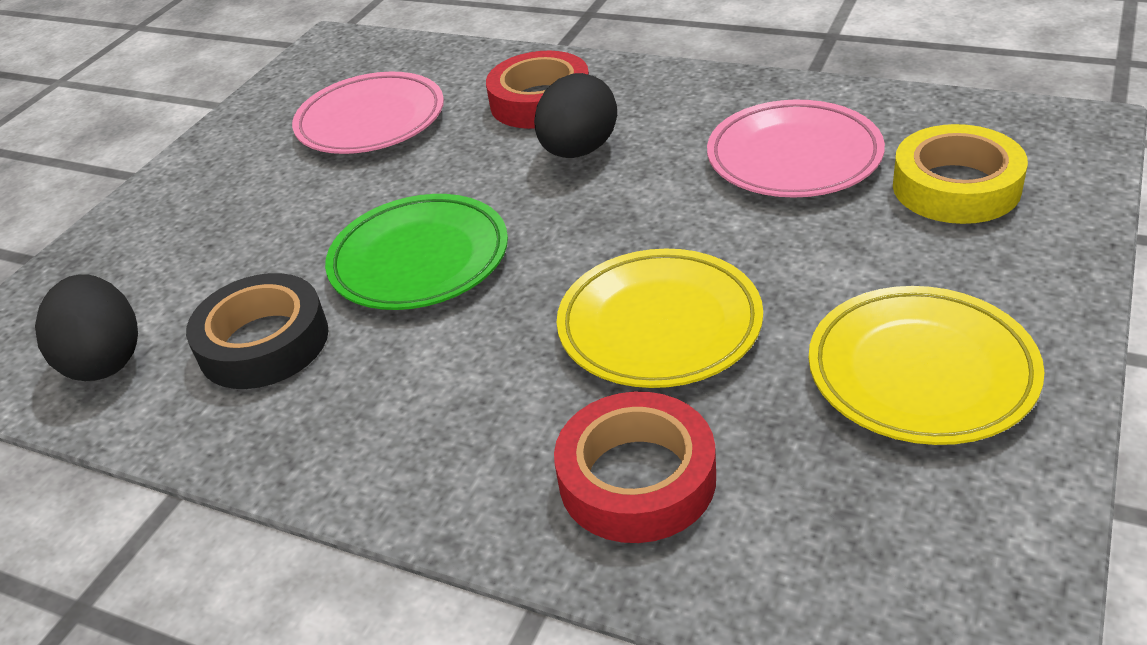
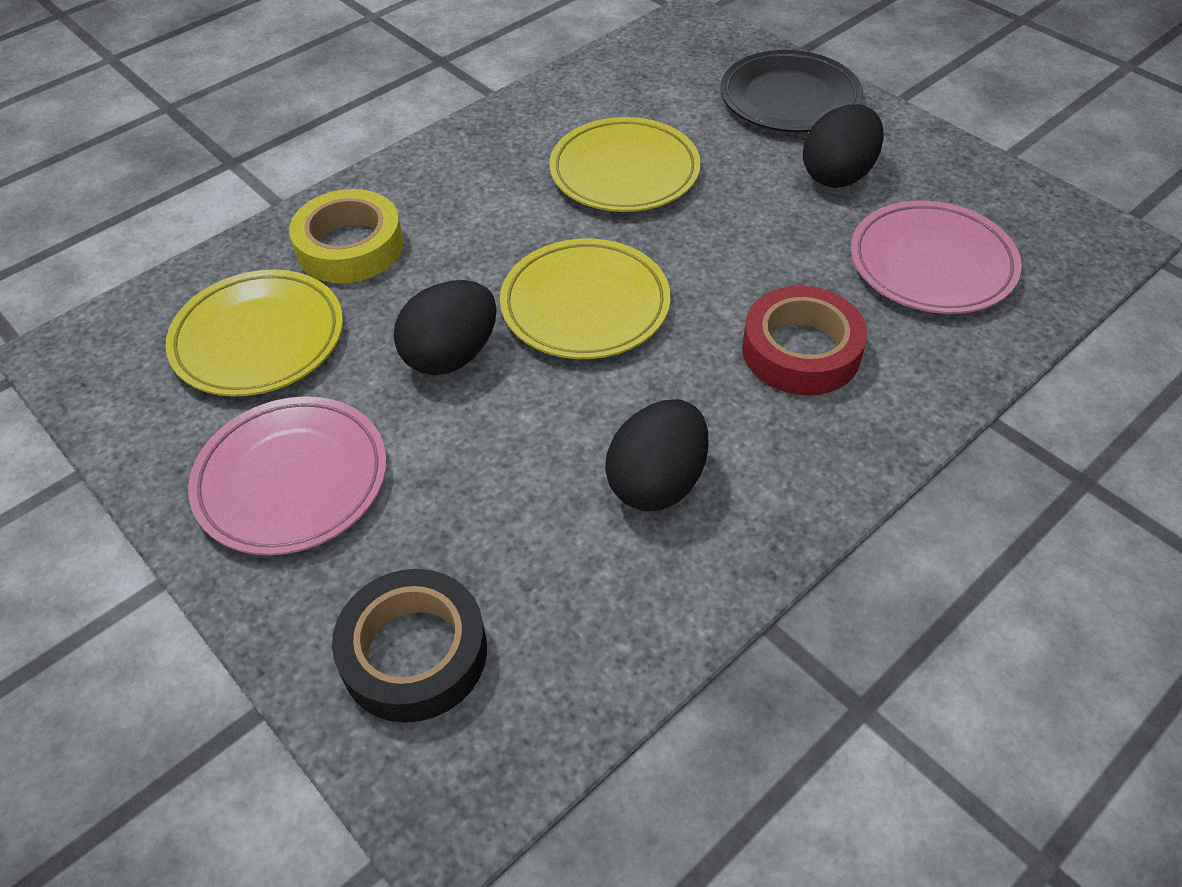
black egg: 2 -> 3
black plate: 0 -> 1
green plate: 1 -> 0
red tape: 2 -> 1
yellow plate: 2 -> 3

